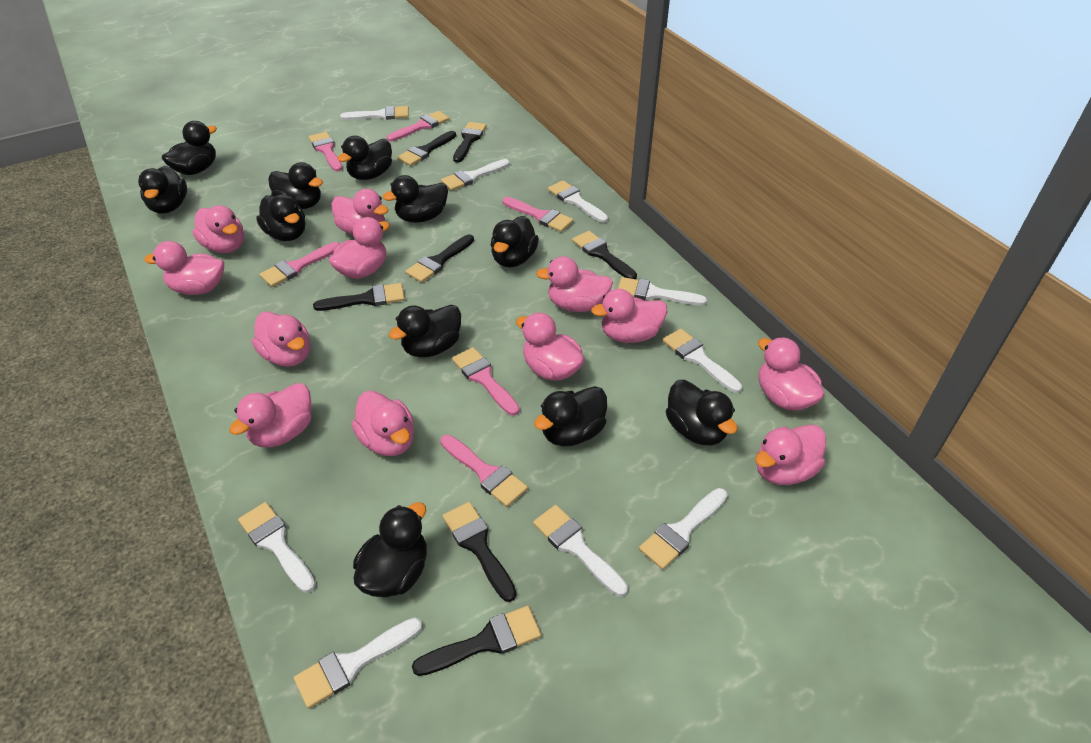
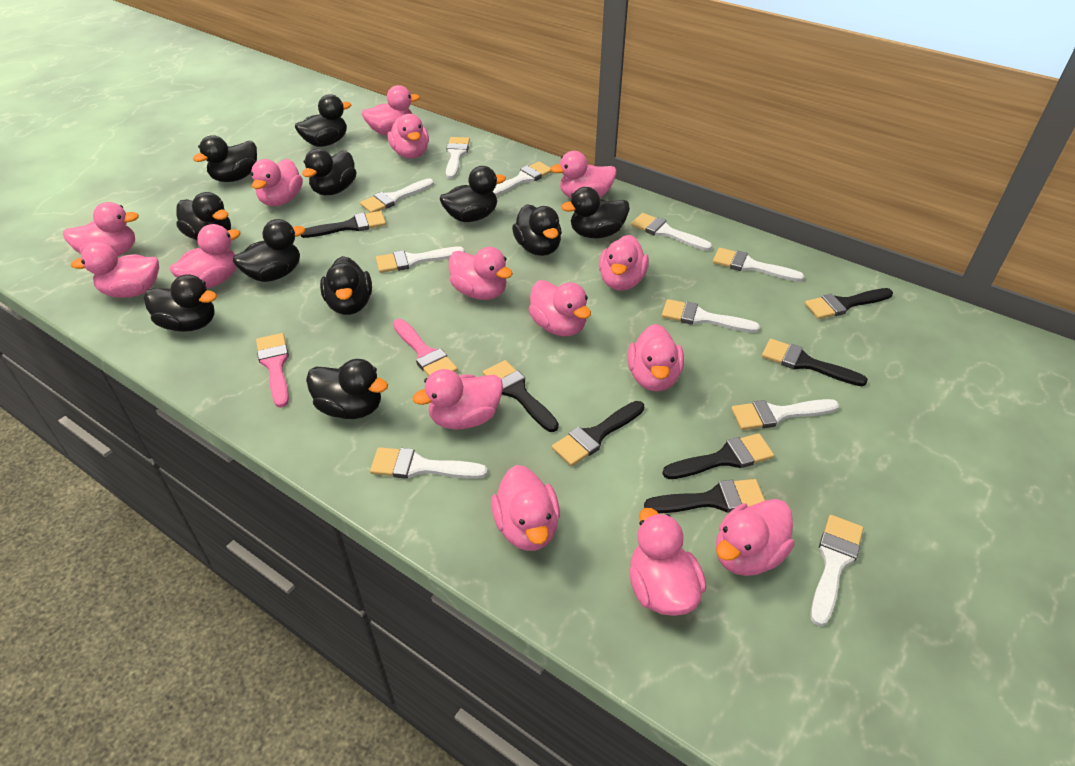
pink brush: 6 -> 2
pink duck: 12 -> 15
white brush: 9 -> 10

